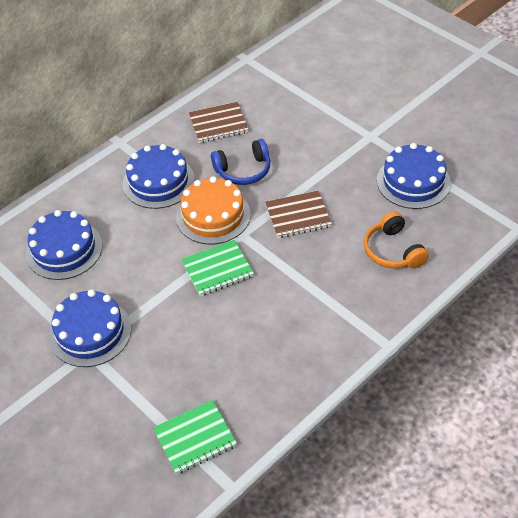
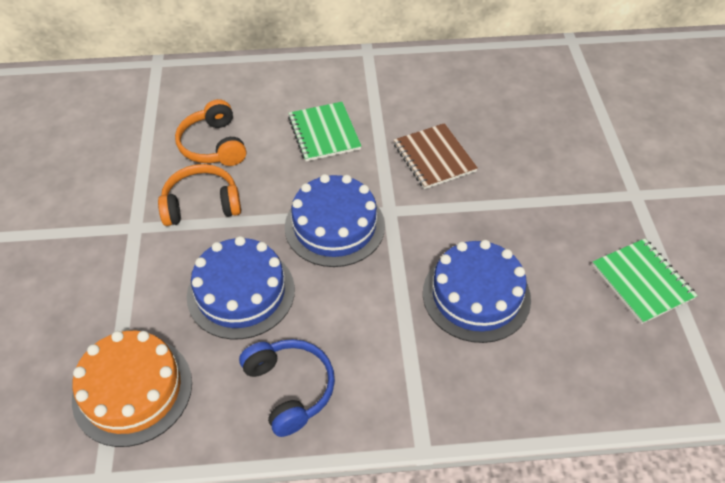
blue cake: 4 -> 3
brown notebook: 2 -> 1
orange headphones: 1 -> 2

